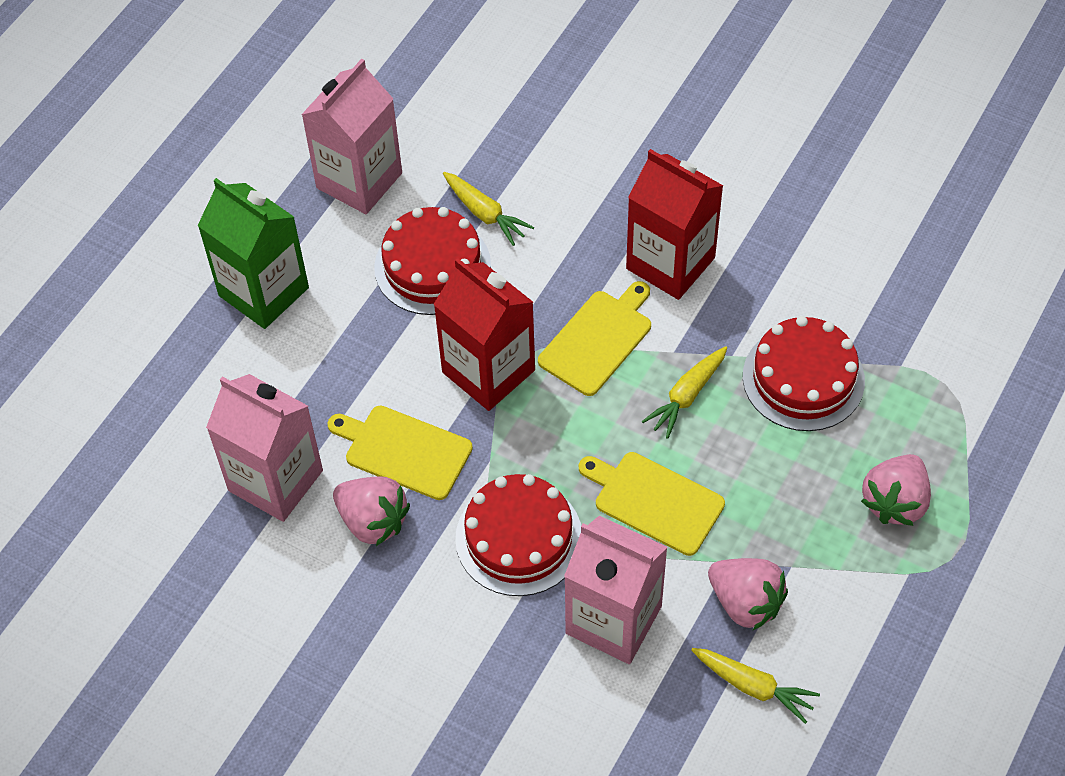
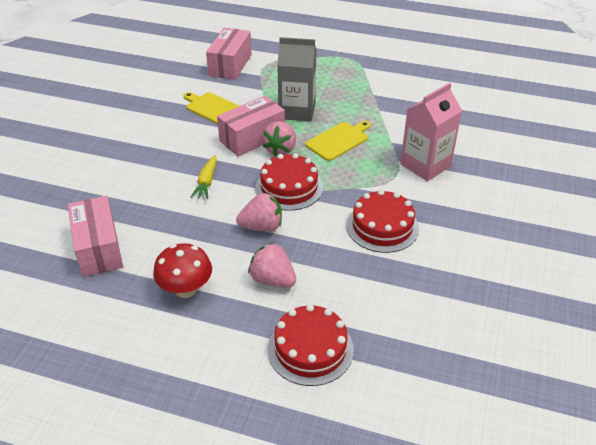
green carton: 1 -> 0
grey carton: 0 -> 1
pink box: 0 -> 3
pink carton: 3 -> 1
red carton: 2 -> 0
red mushroom: 0 -> 1
yellow carrot: 3 -> 1
yellow cutting board: 3 -> 2

